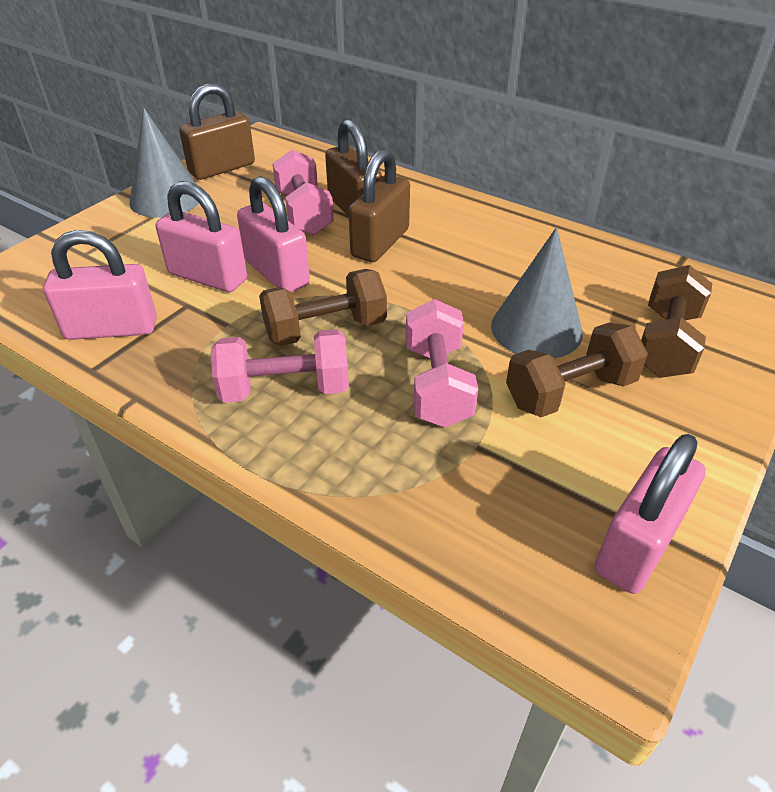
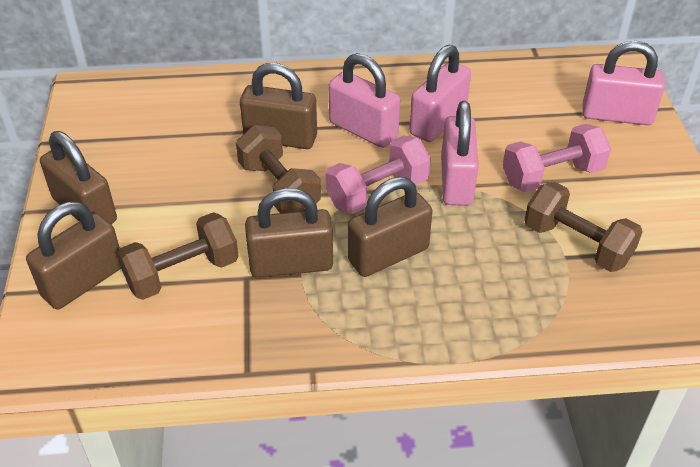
brown padlock: 3 -> 5
grey cone: 2 -> 0
pink dumbbell: 3 -> 2

